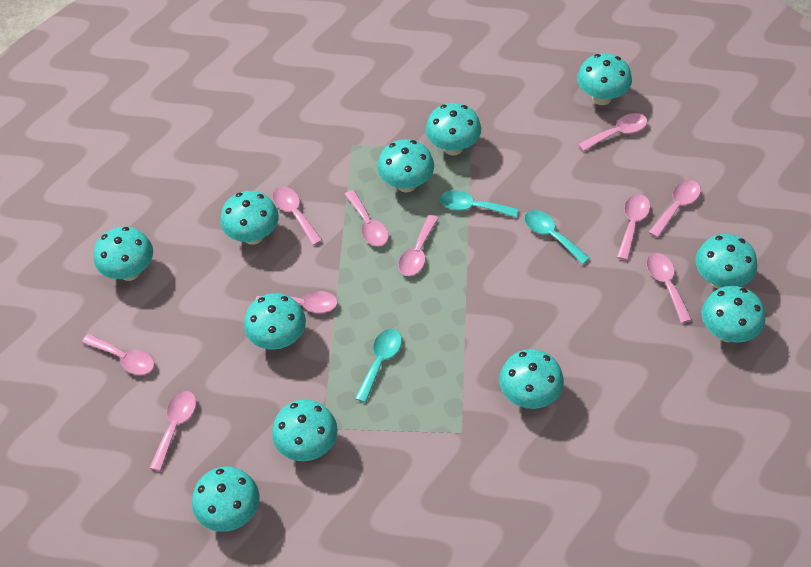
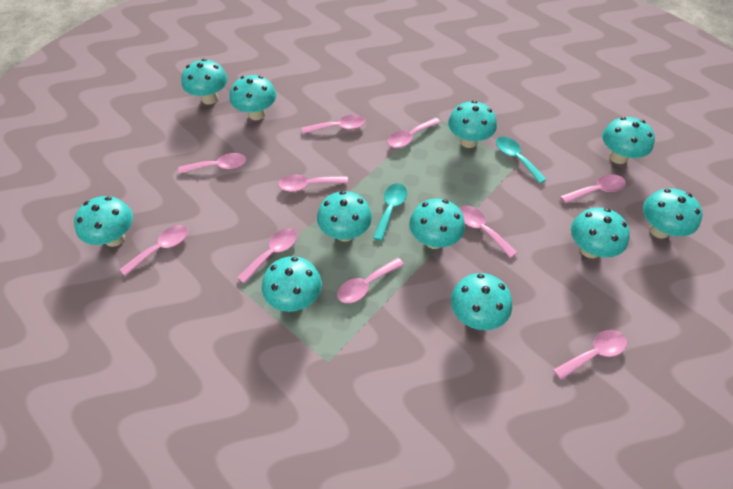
turquoise spoon: 3 -> 2

